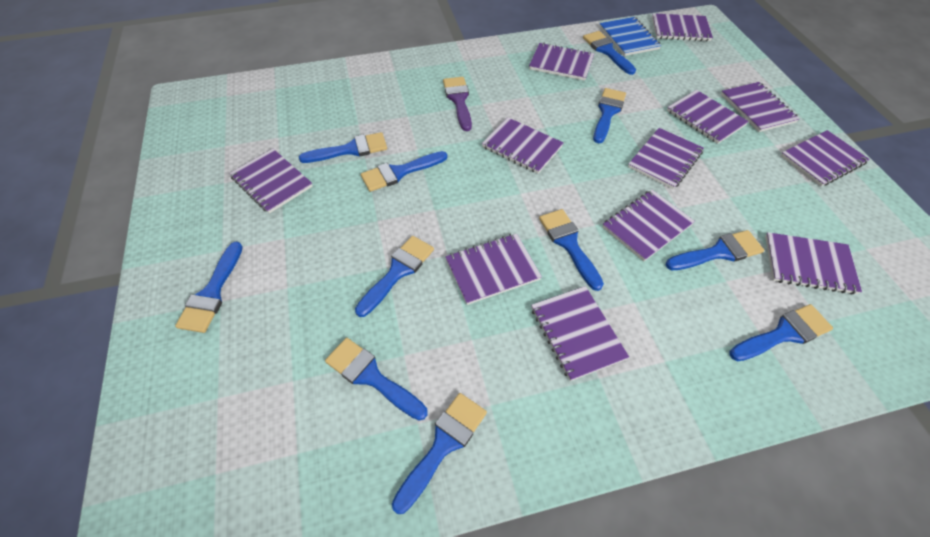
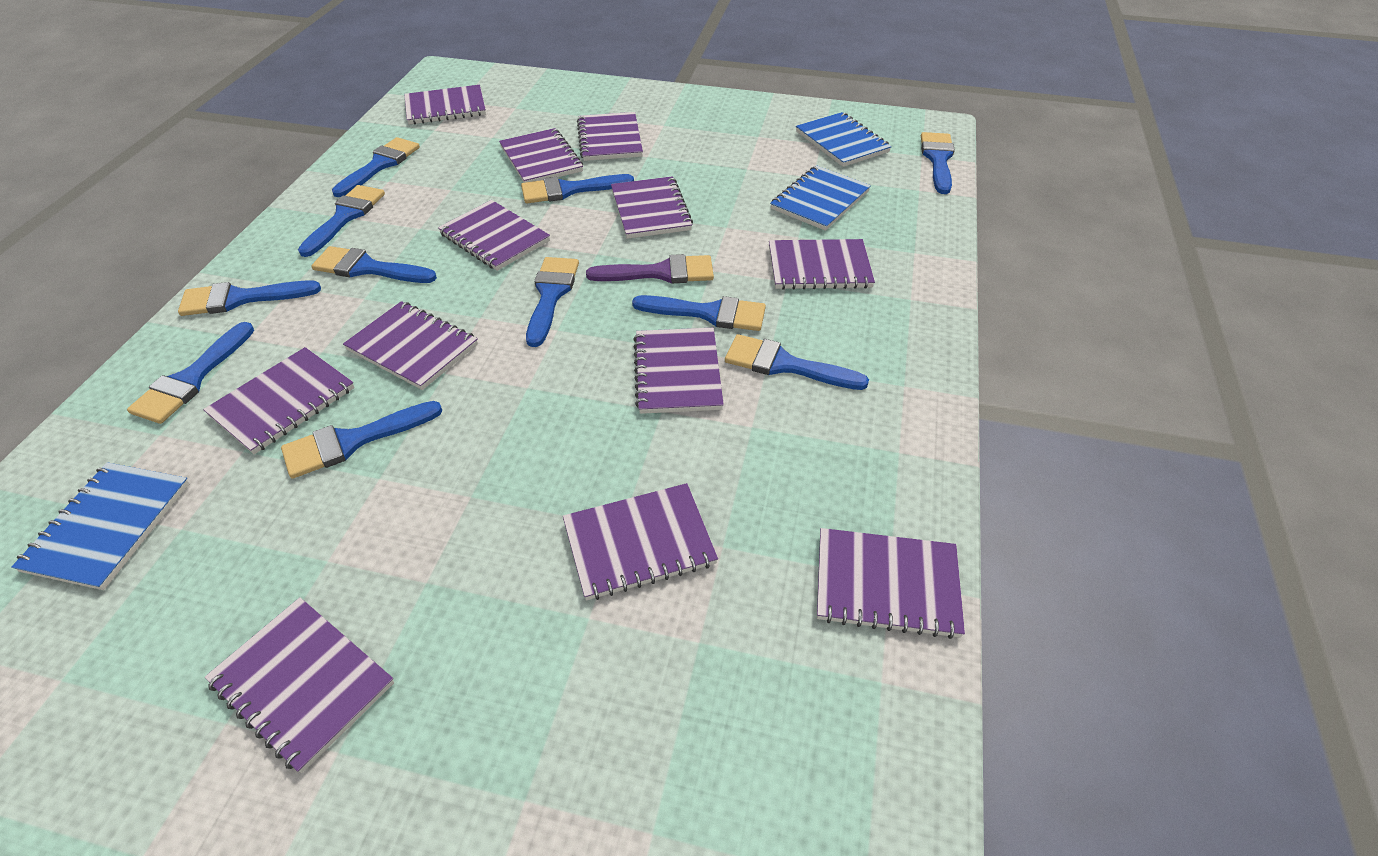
blue notebook: 1 -> 3

